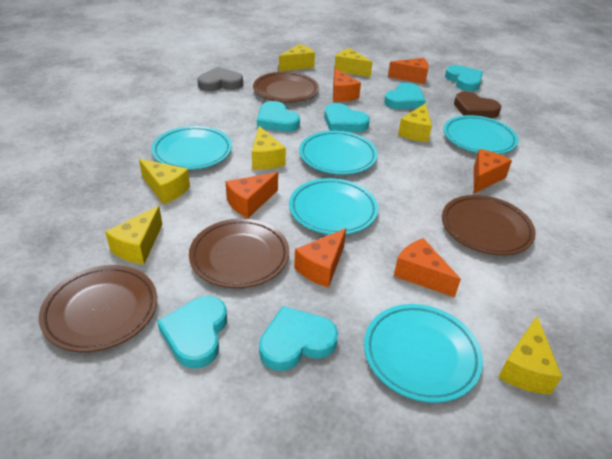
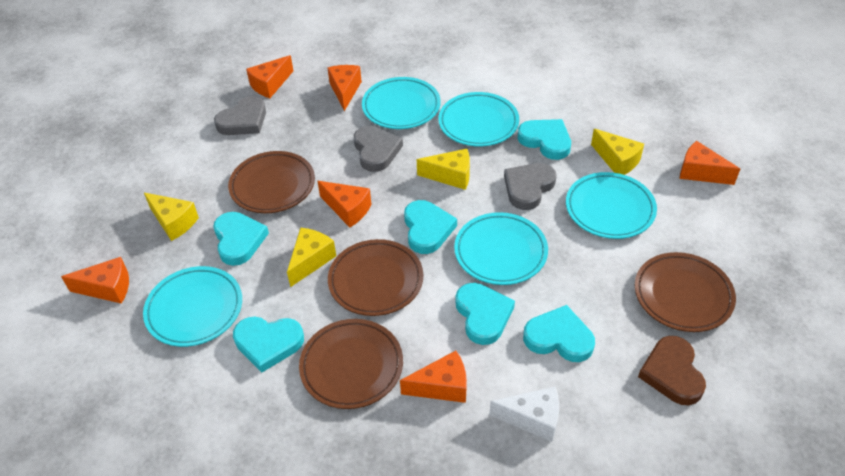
grey heart: 1 -> 3
white cheese: 0 -> 1
yellow cheese: 7 -> 4

